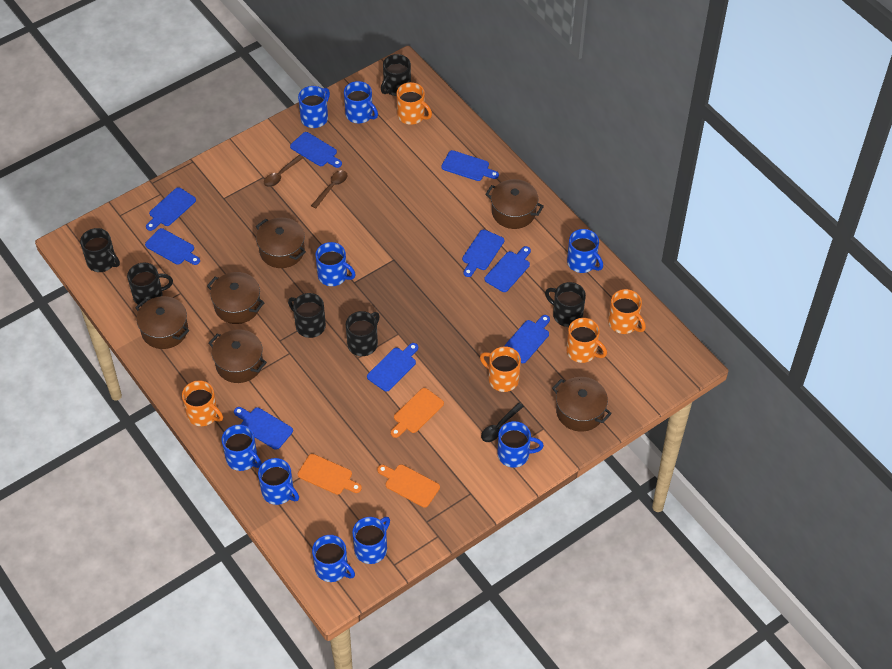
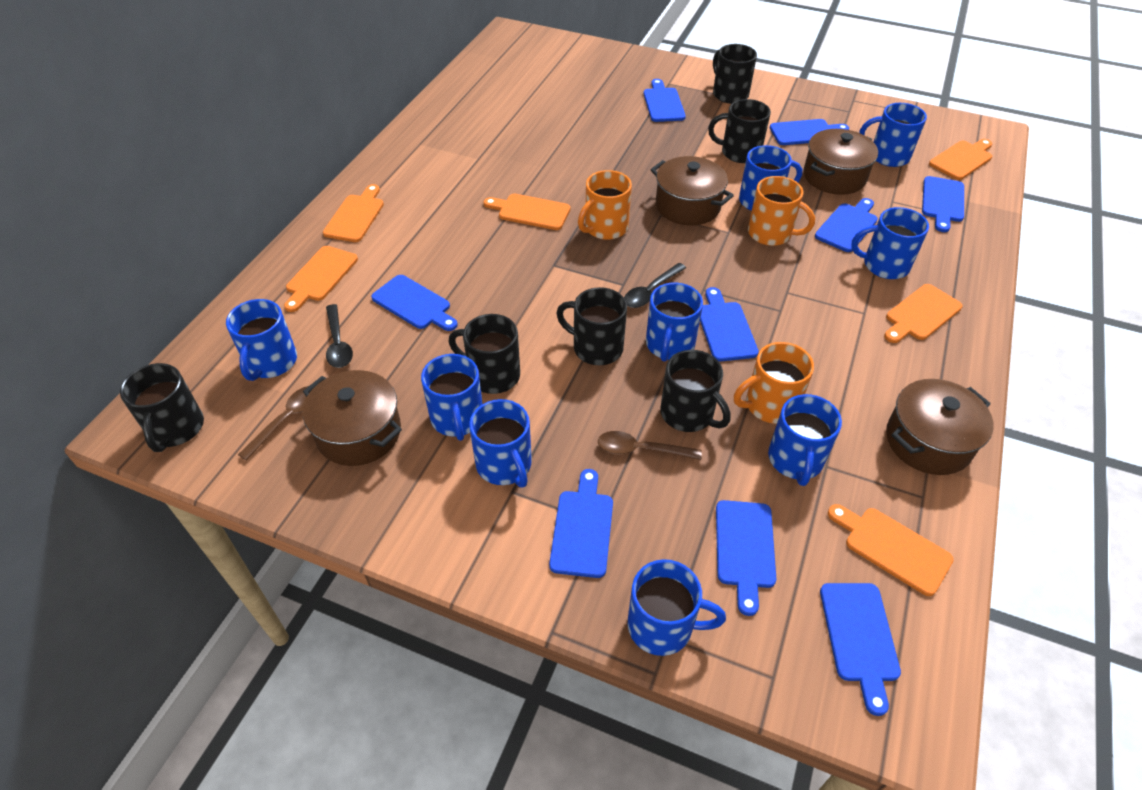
black spoon: 1 -> 2
brown pot: 6 -> 4
orange cutting board: 3 -> 6
orange mug: 5 -> 3

